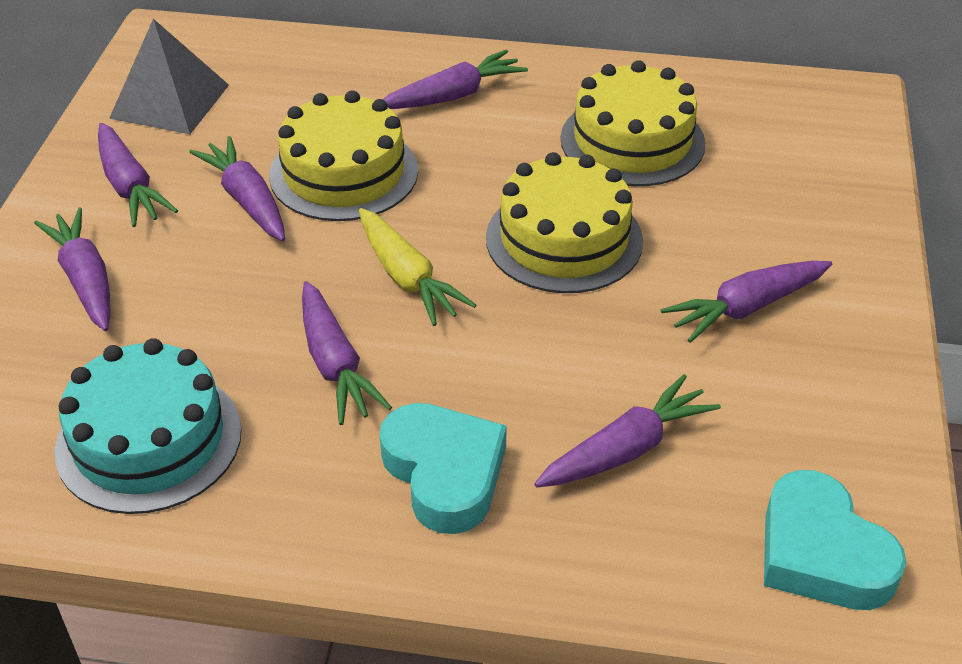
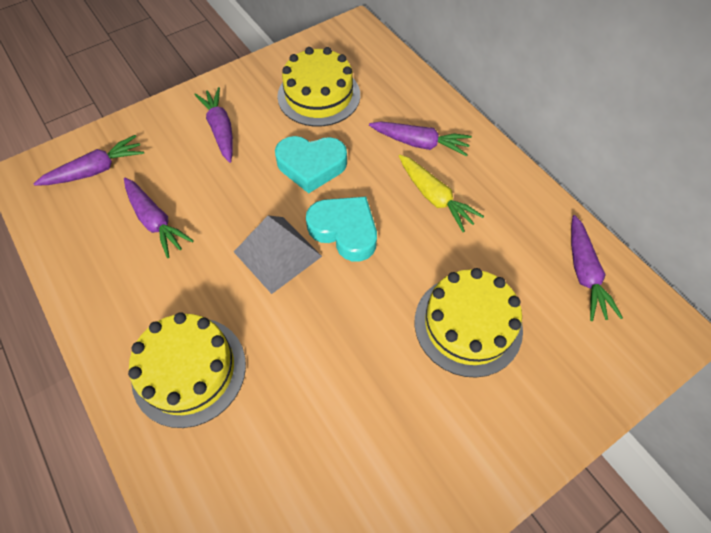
purple carrot: 7 -> 5
turquoise cake: 1 -> 0

